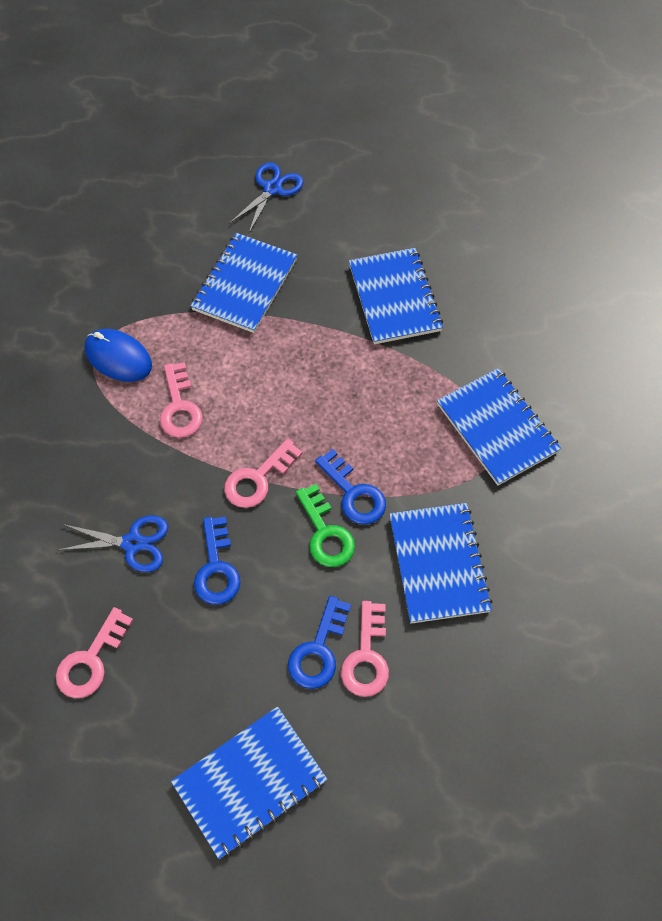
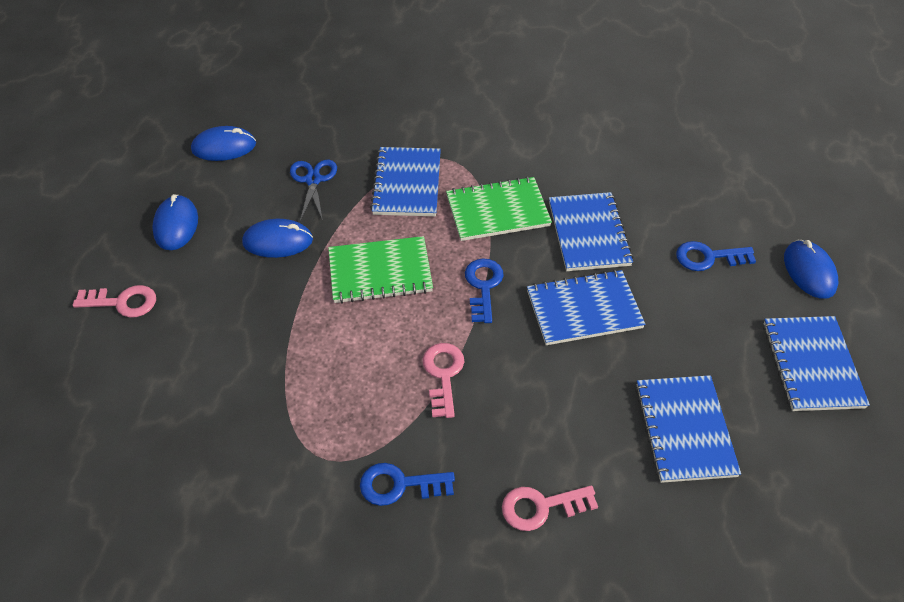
blue mouse: 1 -> 4
blue scissors: 2 -> 1
green key: 1 -> 0
green notebook: 0 -> 2
pink key: 4 -> 3

